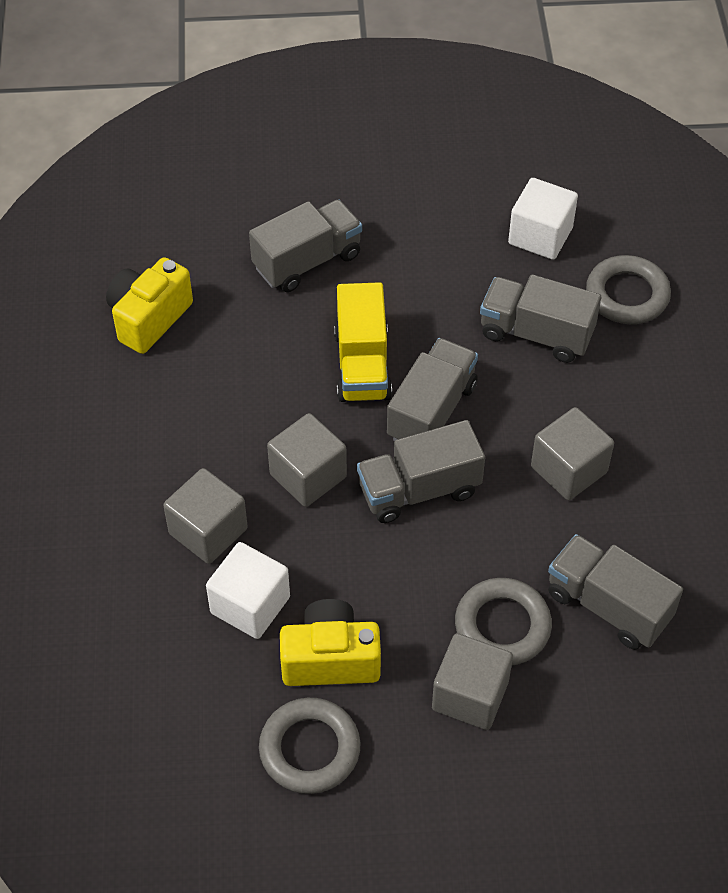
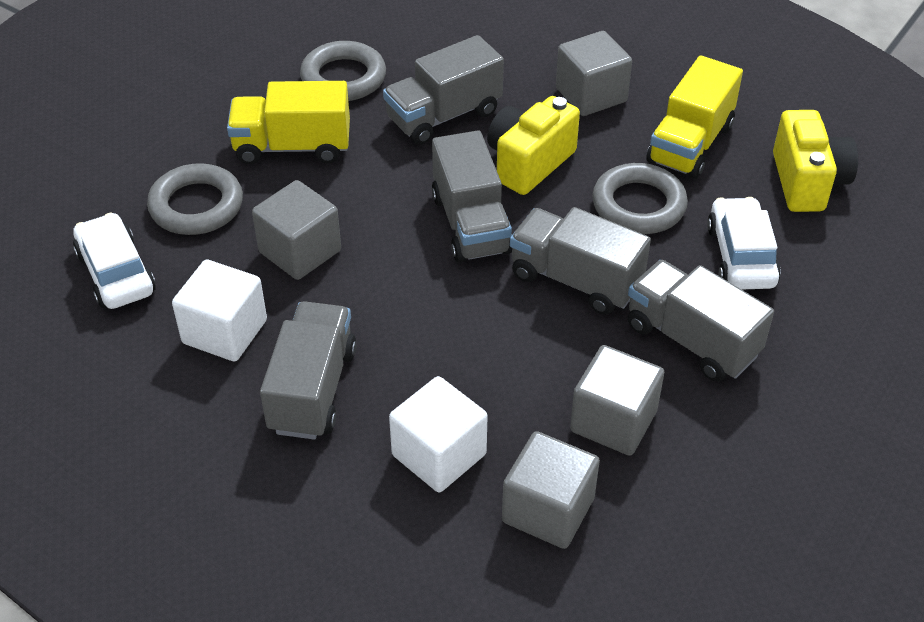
white car: 0 -> 2
yellow truck: 1 -> 2

